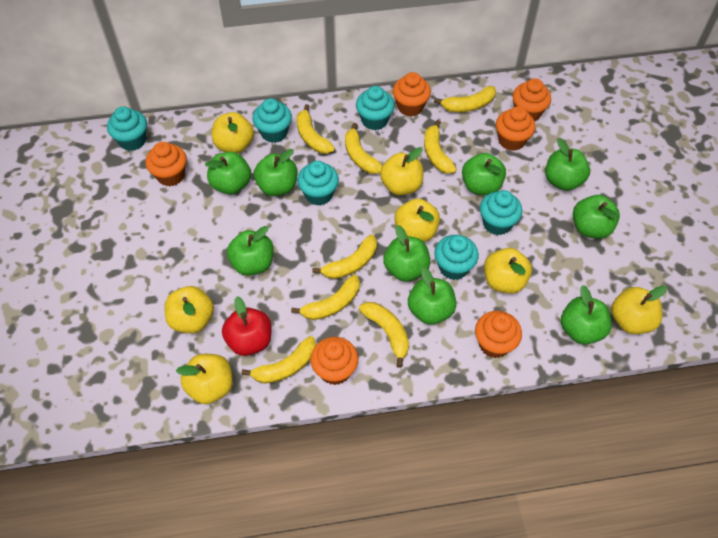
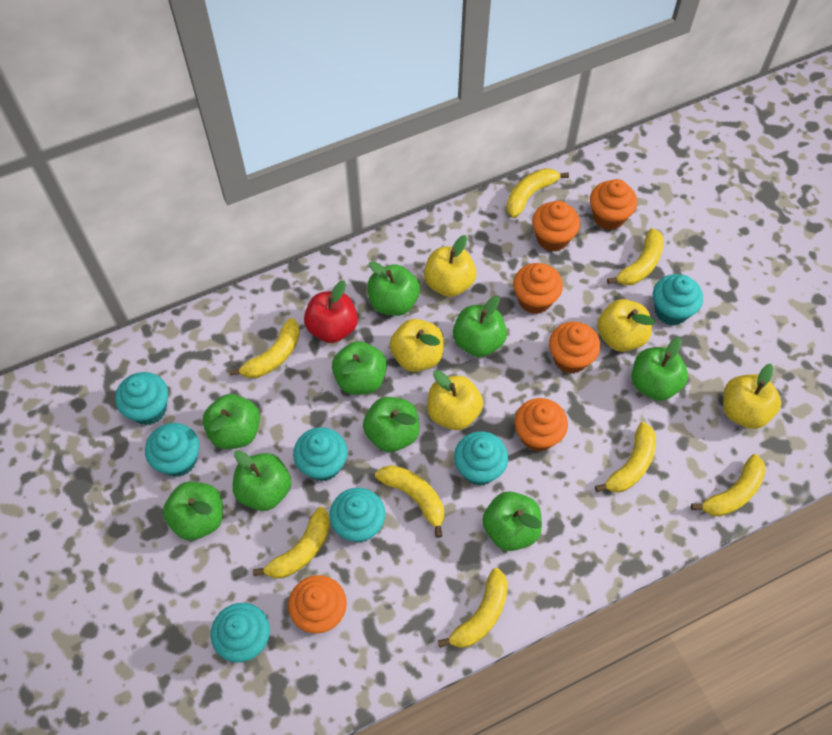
turquoise cupcake: 6 -> 7
yellow apple: 7 -> 5

